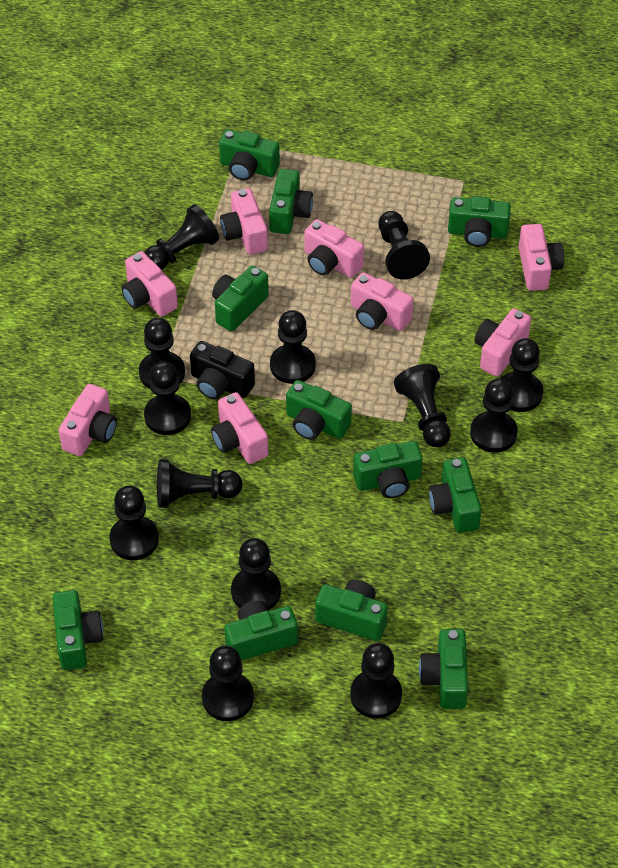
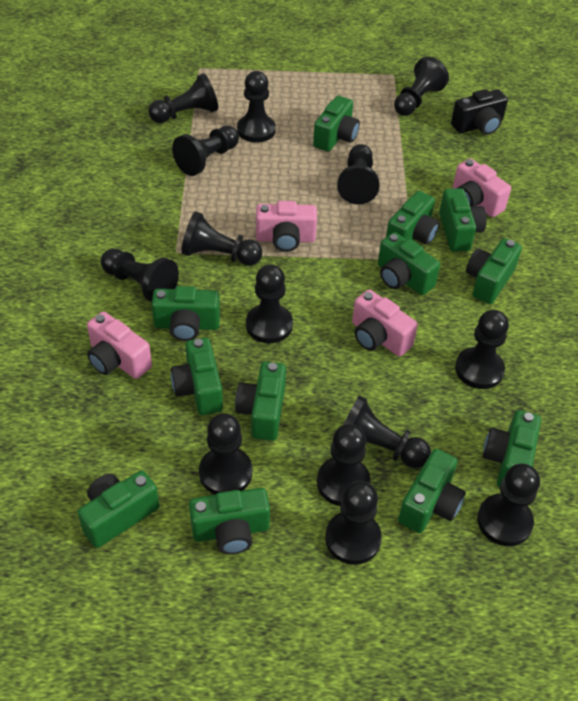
black pawn: 13 -> 14
green camera: 11 -> 12
pink camera: 8 -> 4

